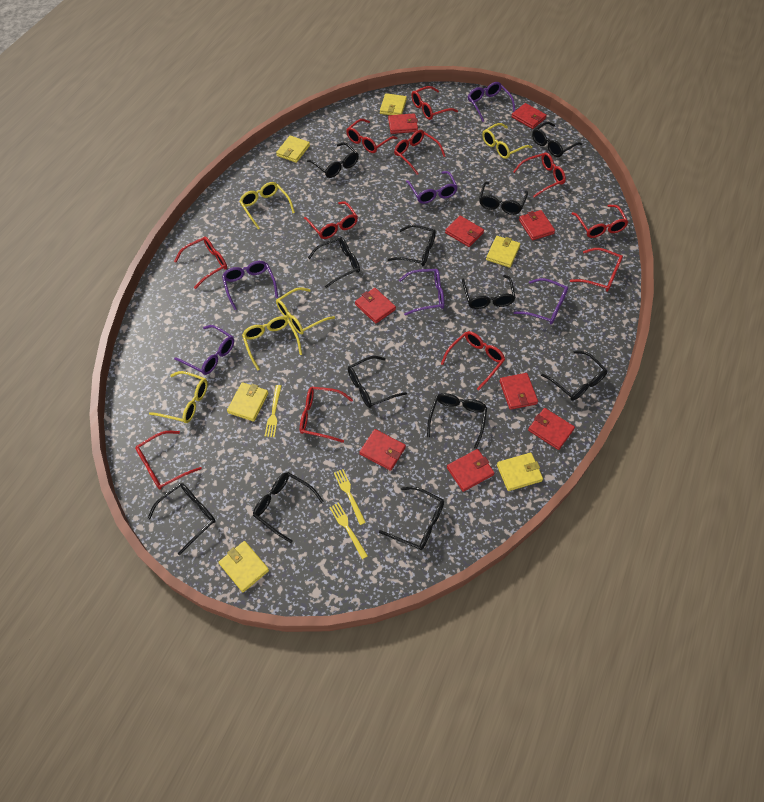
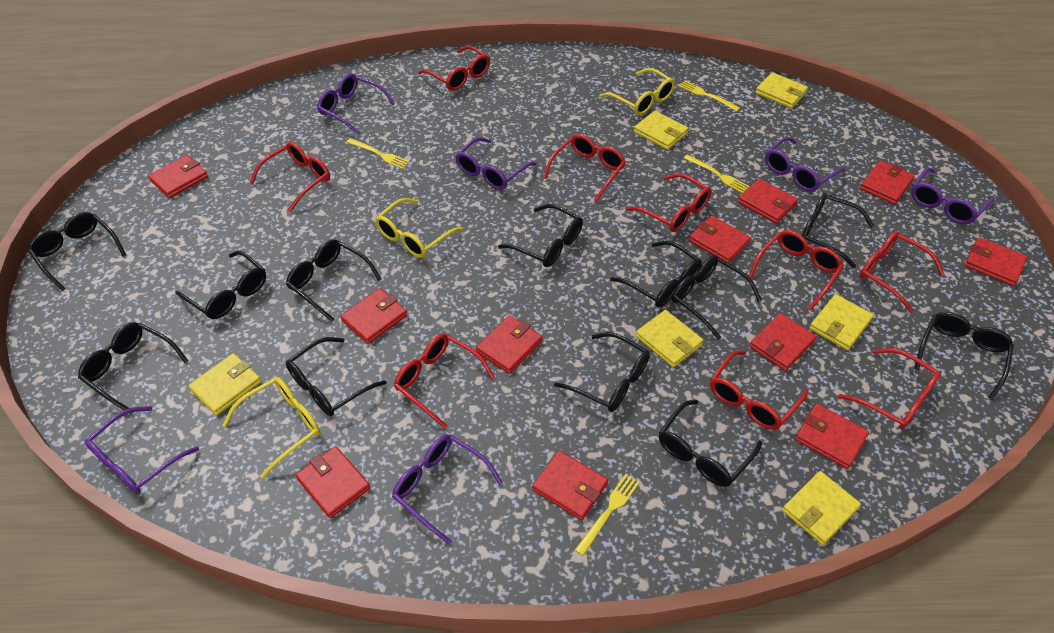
red glasses: 11 -> 9
red wallet: 9 -> 11
yellow fork: 3 -> 4
yellow glasses: 5 -> 3

